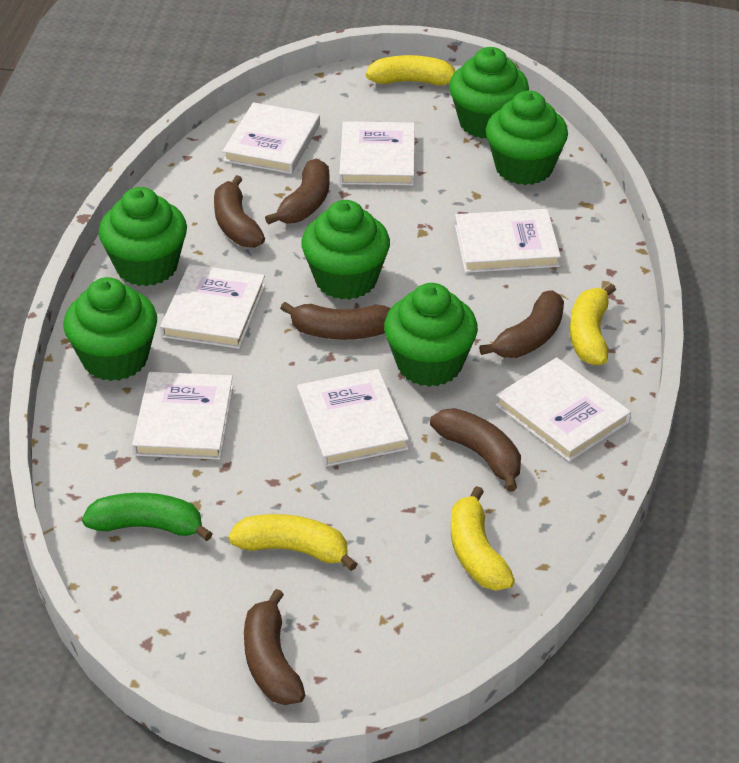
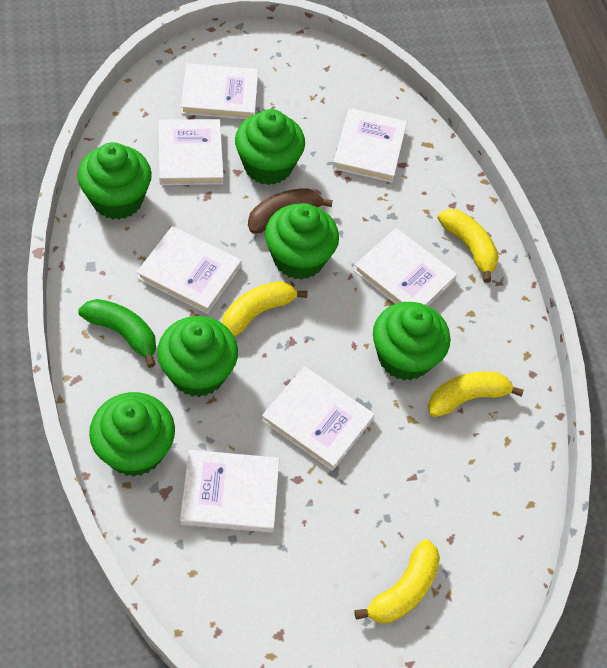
brown banana: 6 -> 1

